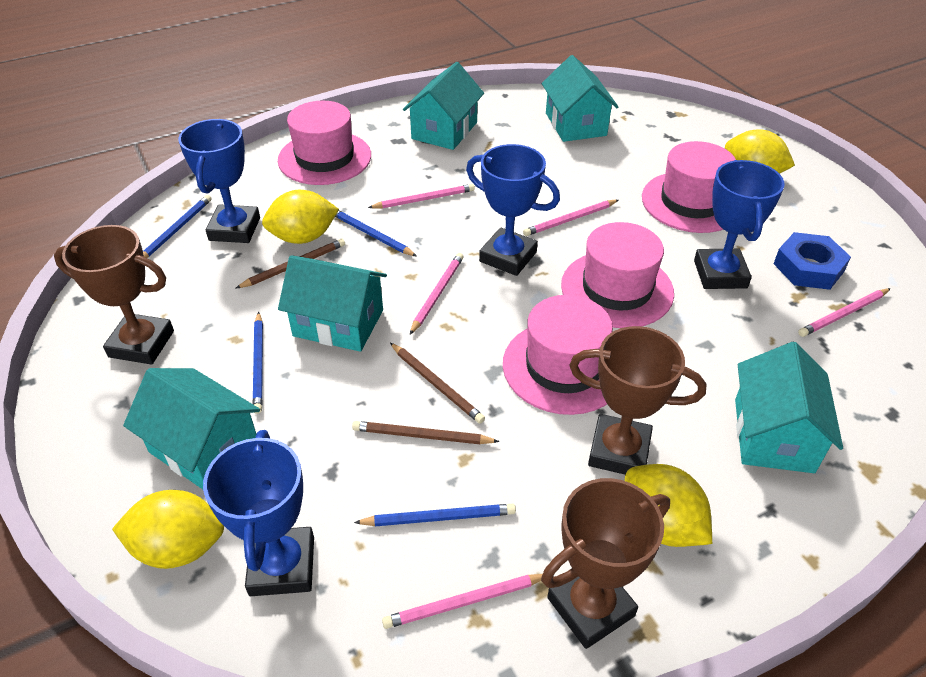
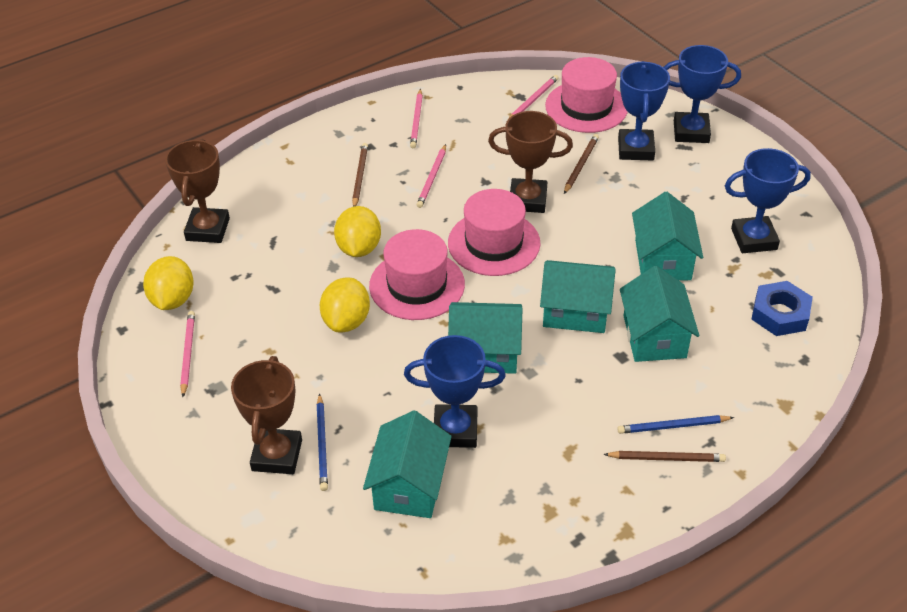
blue pencil: 4 -> 2
pink hat: 4 -> 3
pink pencil: 5 -> 4
yellow lemon: 4 -> 3

